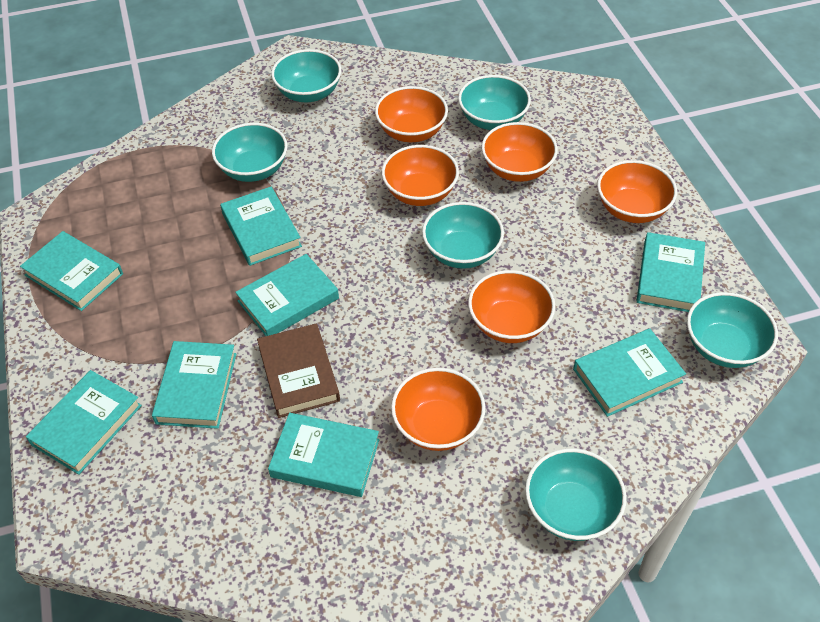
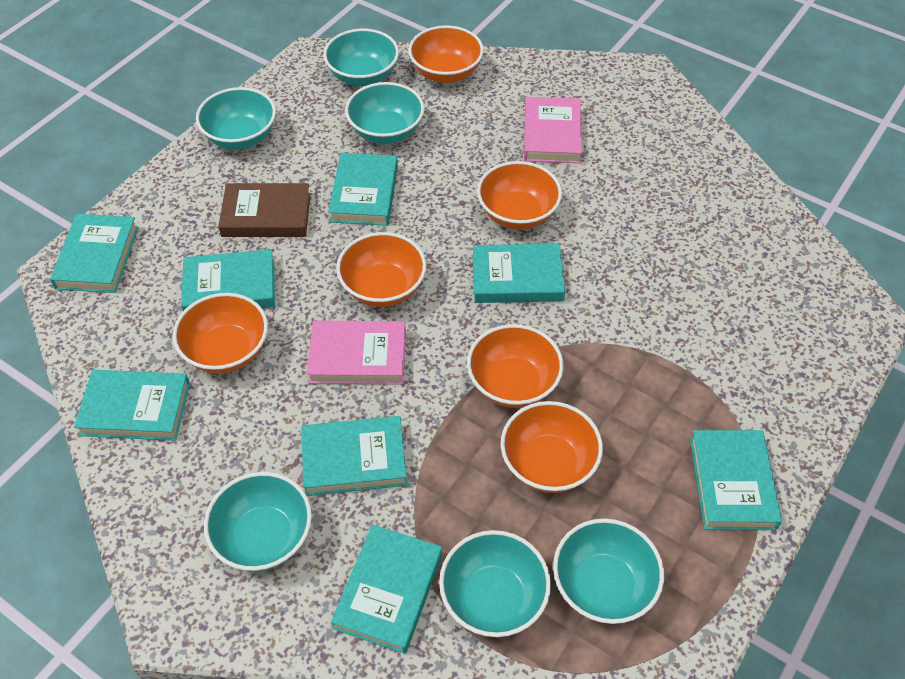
pink book: 0 -> 2

